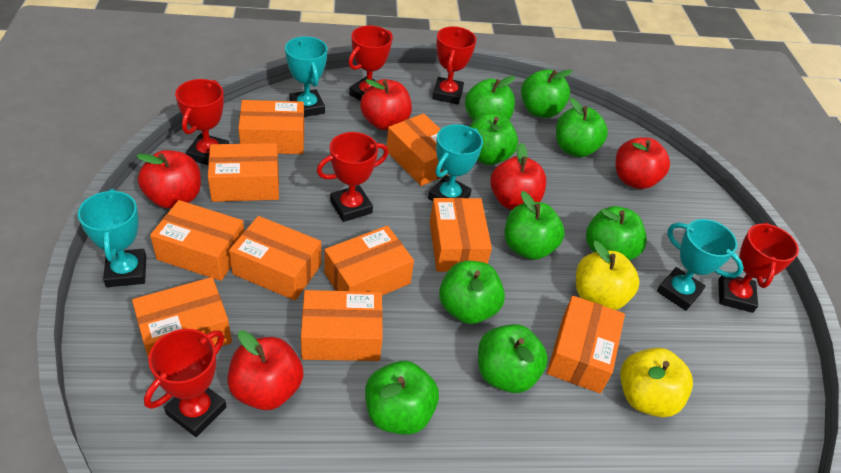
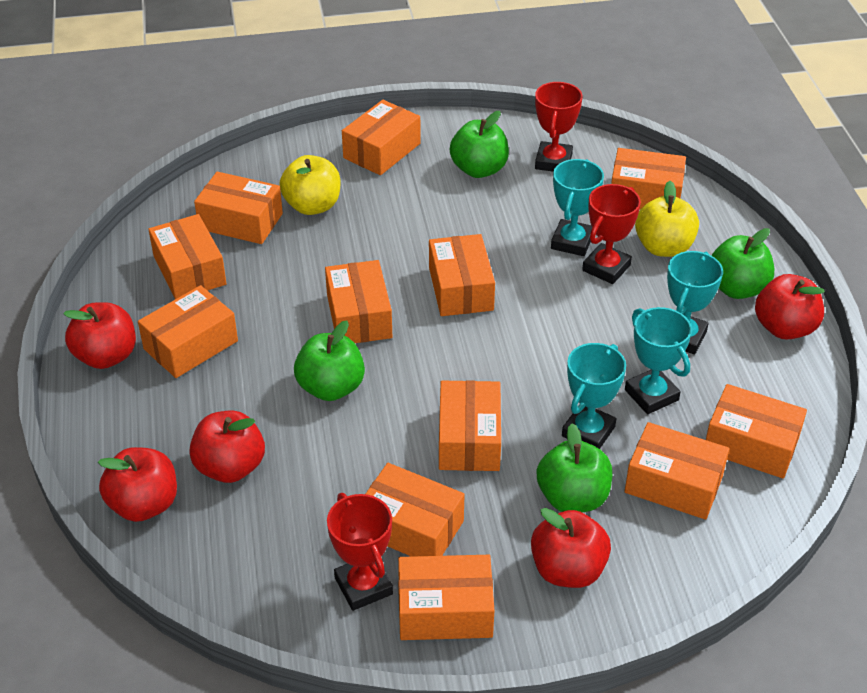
green apple: 9 -> 4
orange box: 10 -> 12
red trophy: 6 -> 3

